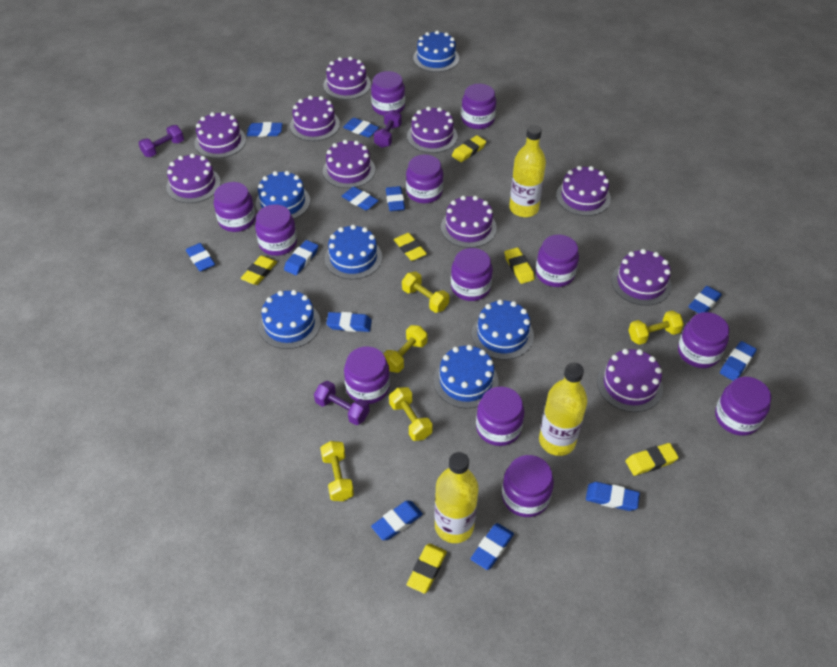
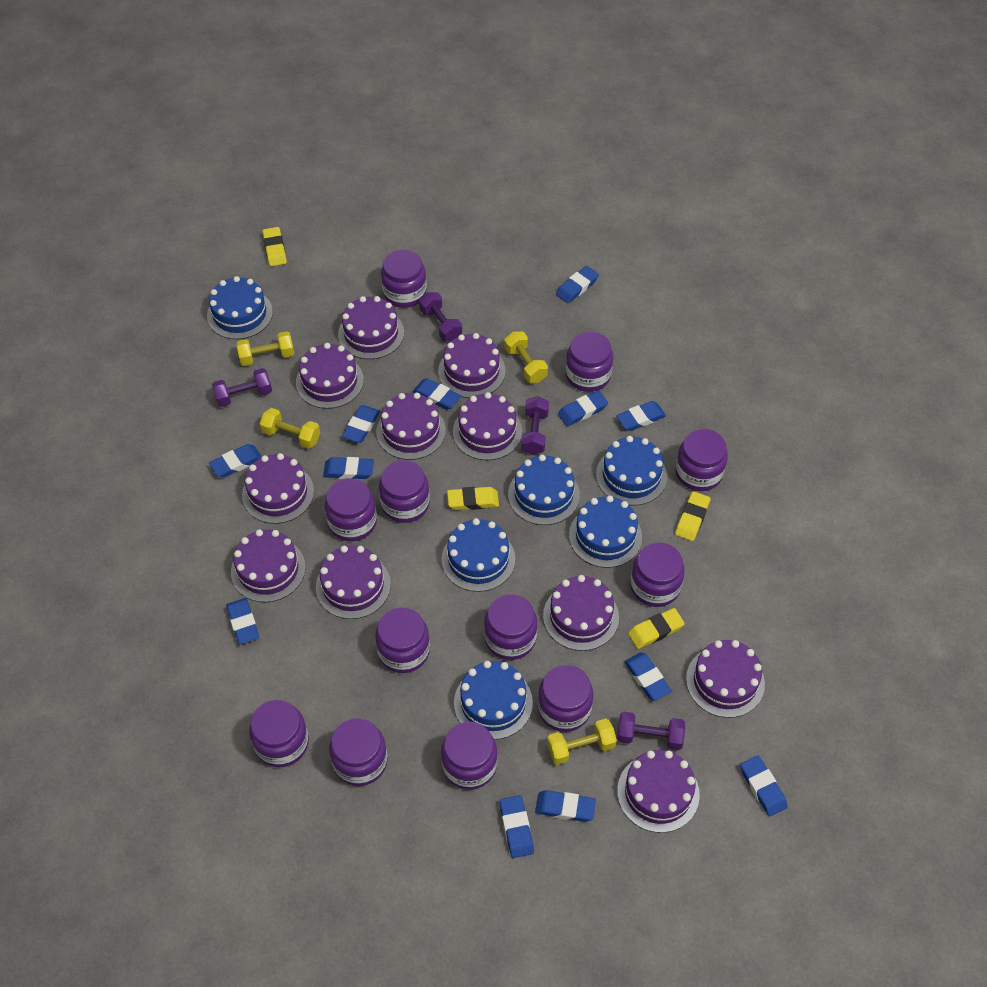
purple cake: 10 -> 11
purple dumbbell: 3 -> 4
yellow bottle: 3 -> 0
yellow dumbbell: 5 -> 4
yellow eraser: 6 -> 4

